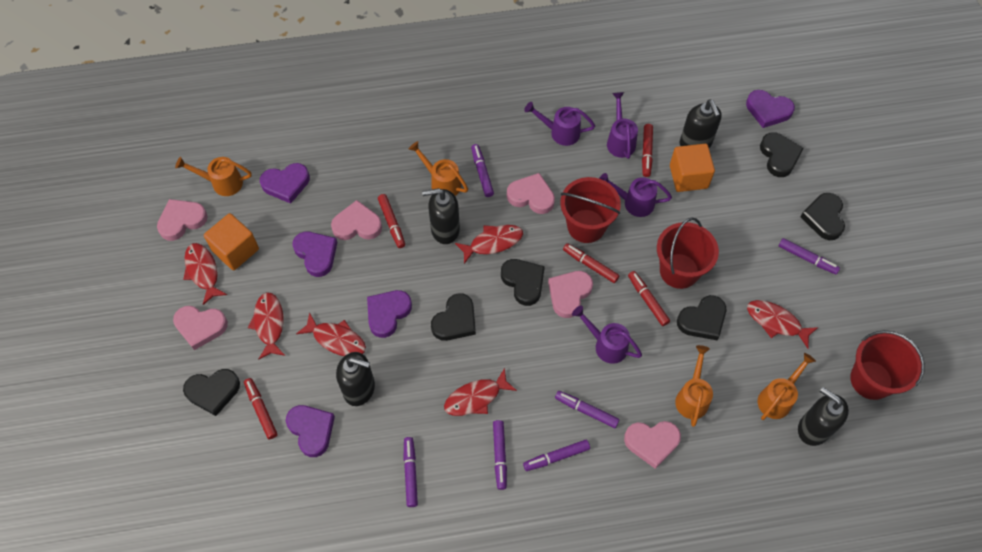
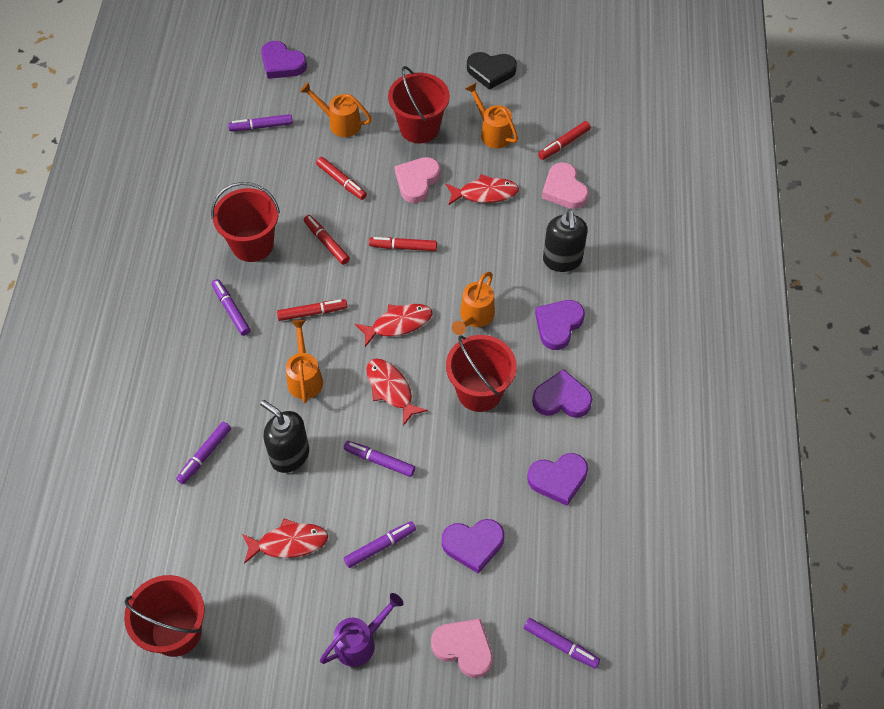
black heart: 6 -> 1
black soap dispenser: 4 -> 2
orange cube: 2 -> 0
pink heart: 6 -> 3
purple watering can: 4 -> 1
red bucket: 3 -> 4
red fish: 6 -> 4

